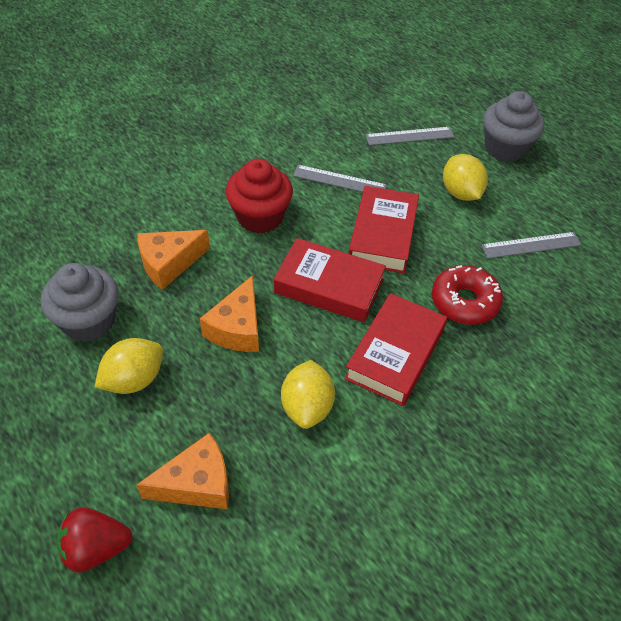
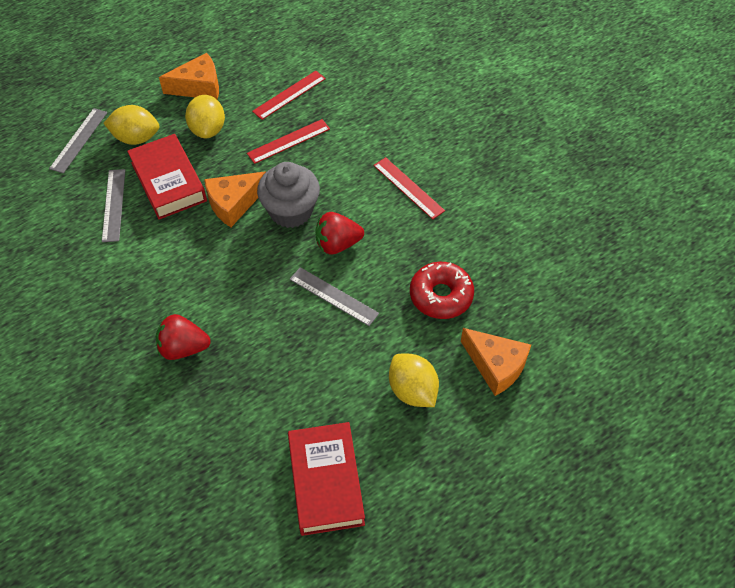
grey cupcake: 2 -> 1
red book: 3 -> 2
red cupcake: 1 -> 0
red ruler: 0 -> 3
red strawberry: 1 -> 2

